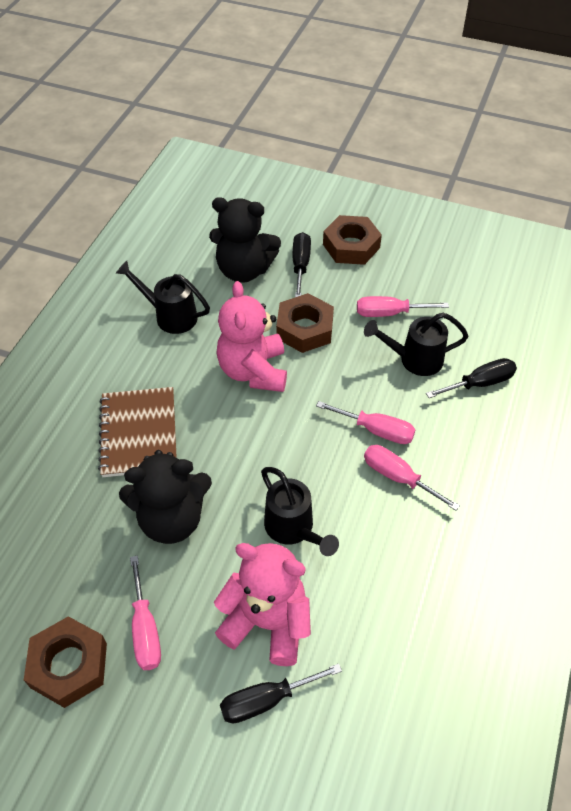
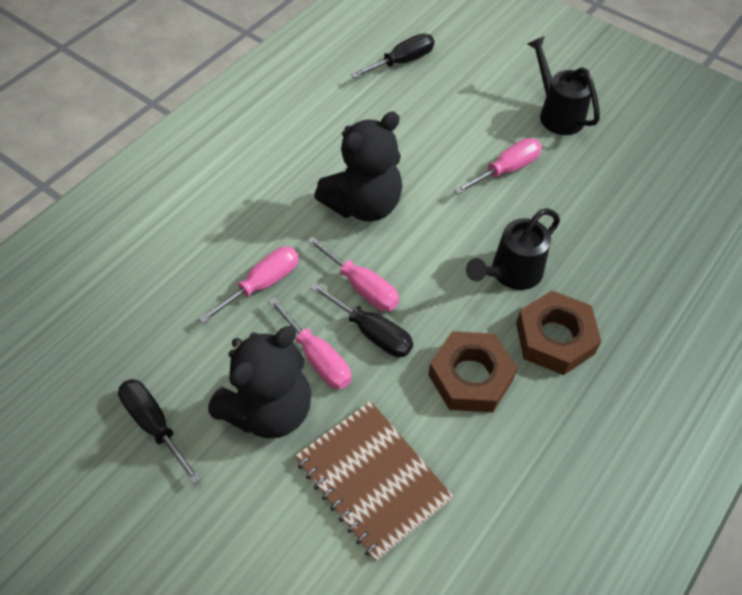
black watering can: 3 -> 2
brown nut: 3 -> 2
pink teddy bear: 2 -> 0

